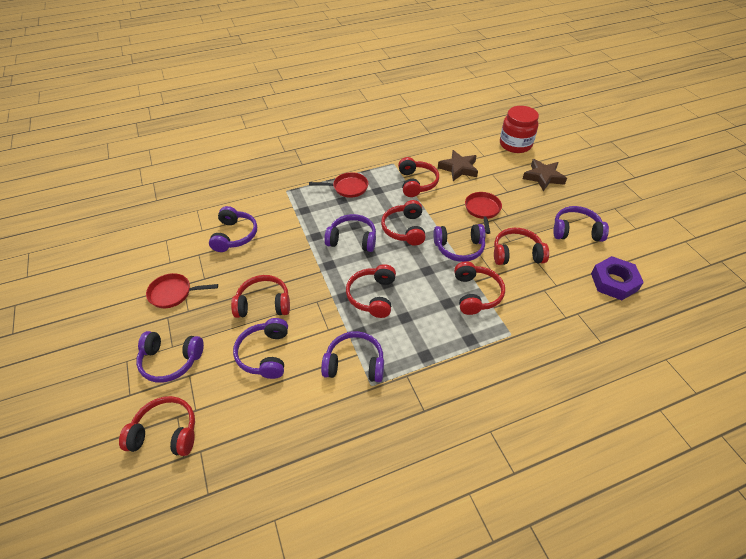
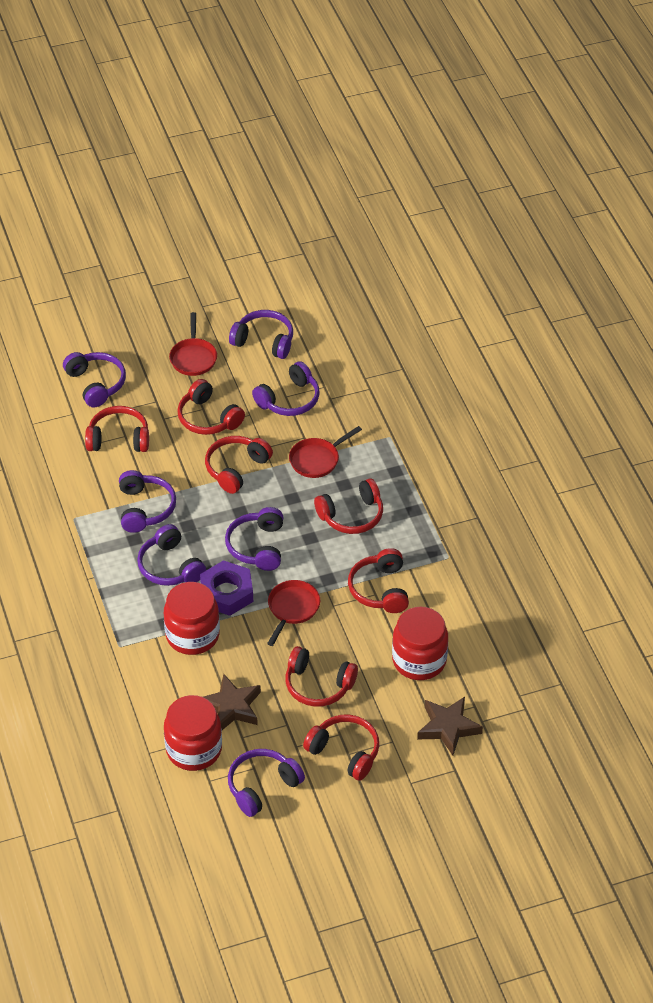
red jar: 1 -> 3

